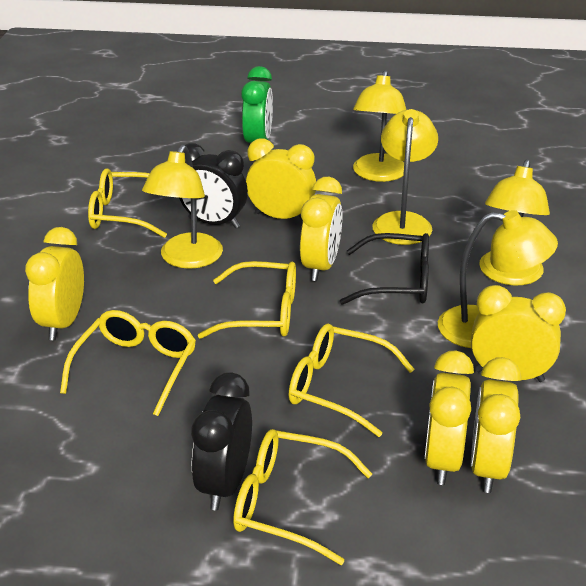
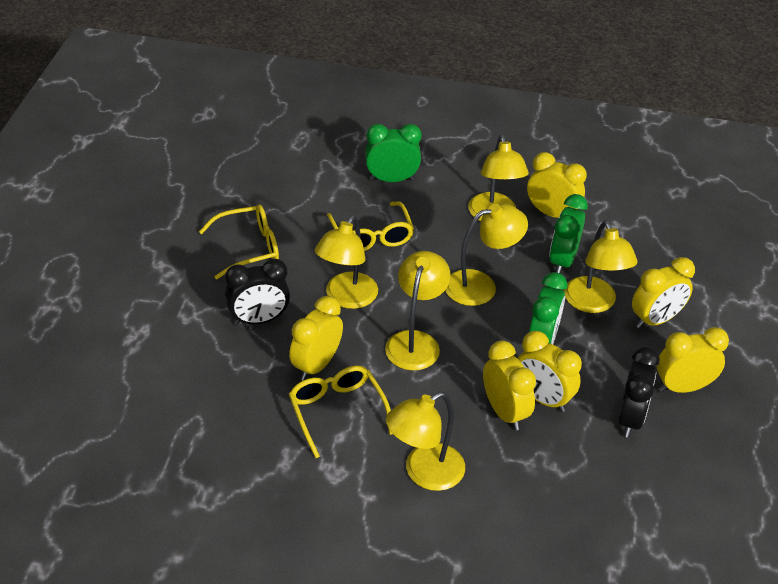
black glasses: 1 -> 0
green clock: 1 -> 3
yellow glasses: 5 -> 3
yellow lamp: 5 -> 6

